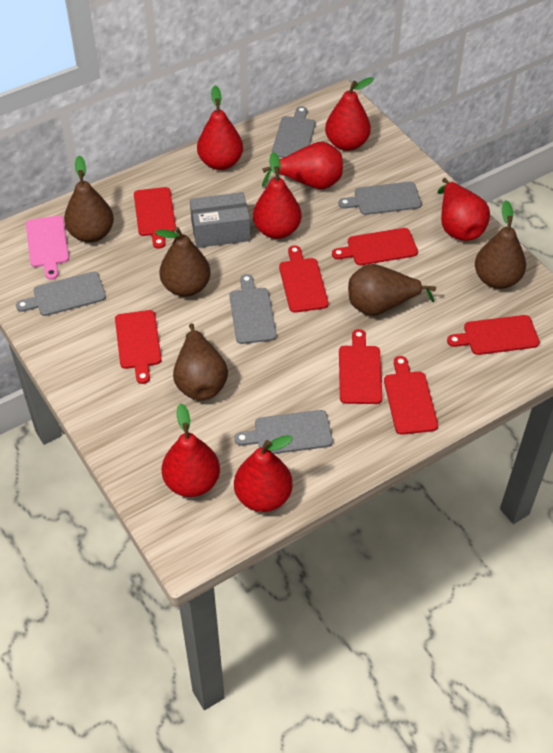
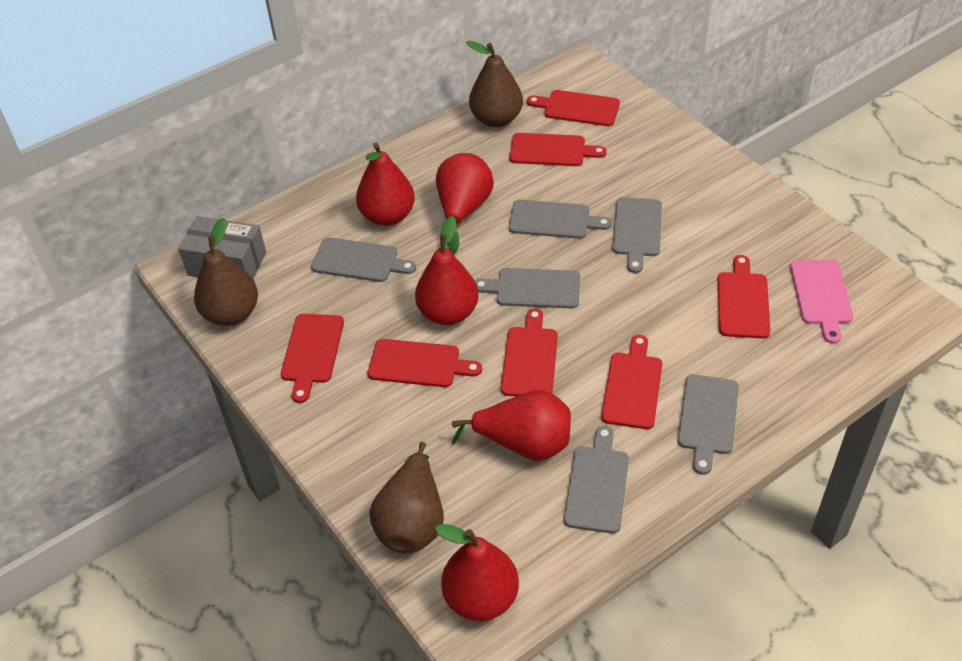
brown pear: 5 -> 3
grey cutting board: 5 -> 6
red pear: 7 -> 5

